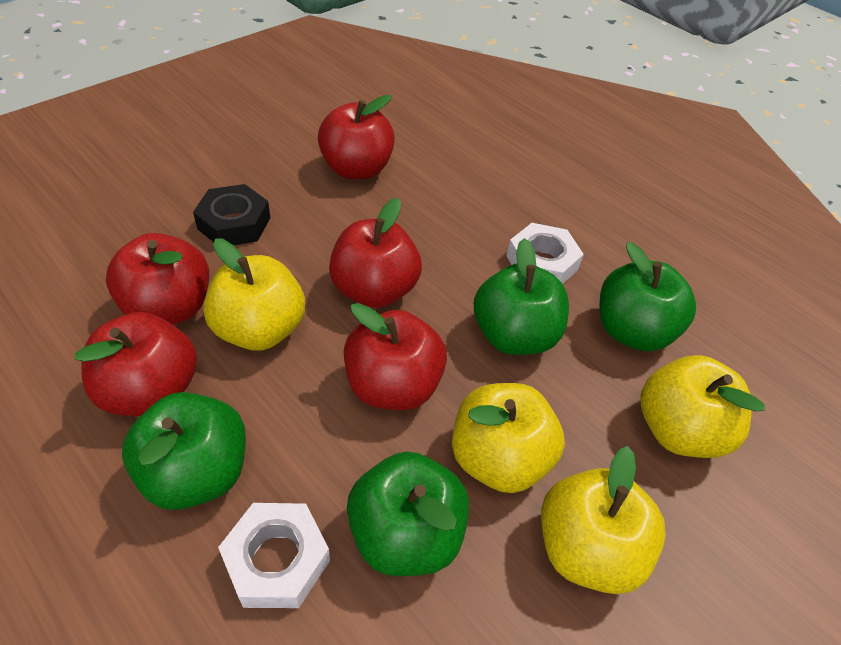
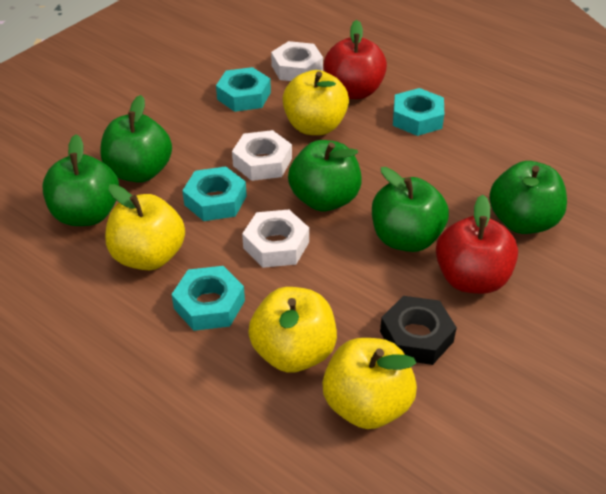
green apple: 4 -> 5
red apple: 5 -> 2
turquoise nut: 0 -> 4
white nut: 2 -> 3

